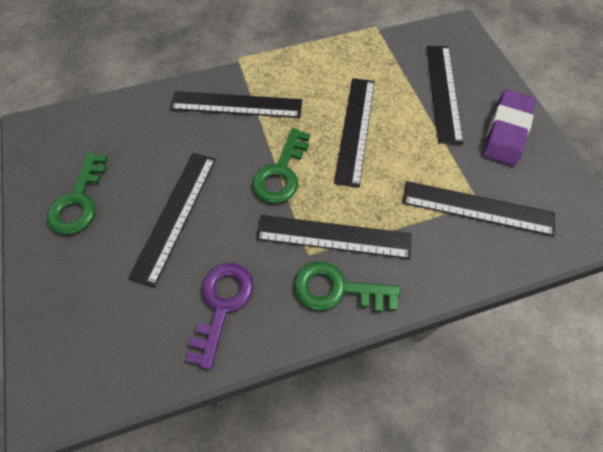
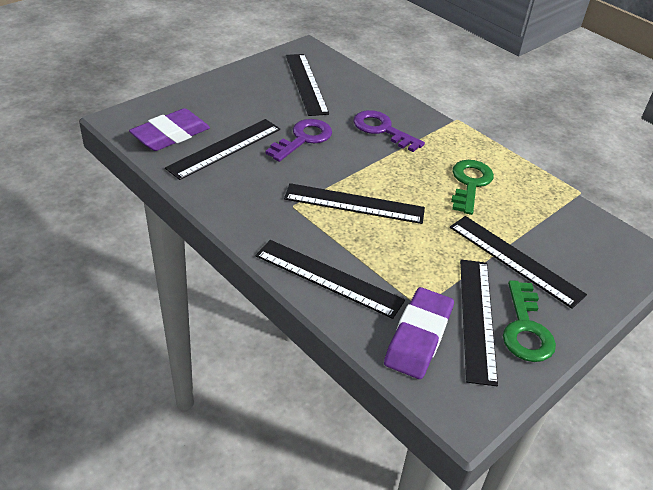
green key: 3 -> 2
purple eraser: 1 -> 2
purple key: 1 -> 2

